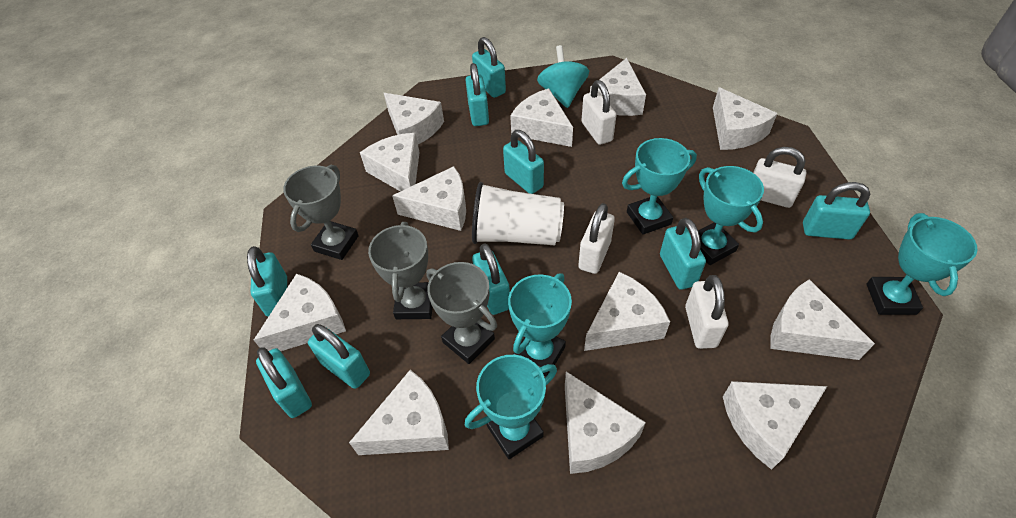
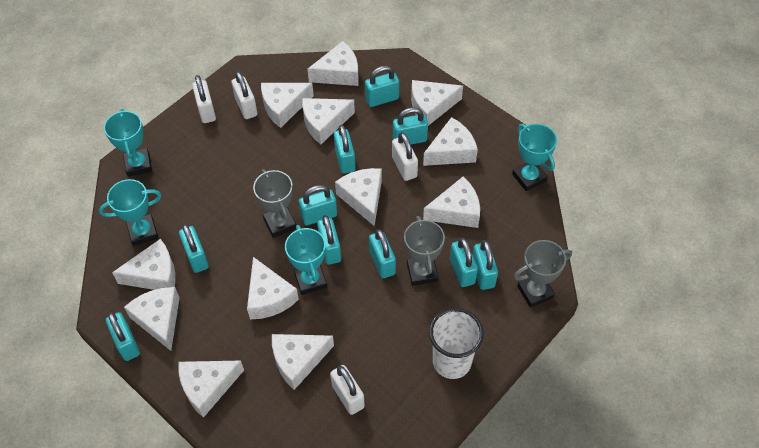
turquoise padlock: 9 -> 10
turquoise spinning top: 1 -> 0
turquoise trophy: 5 -> 4

